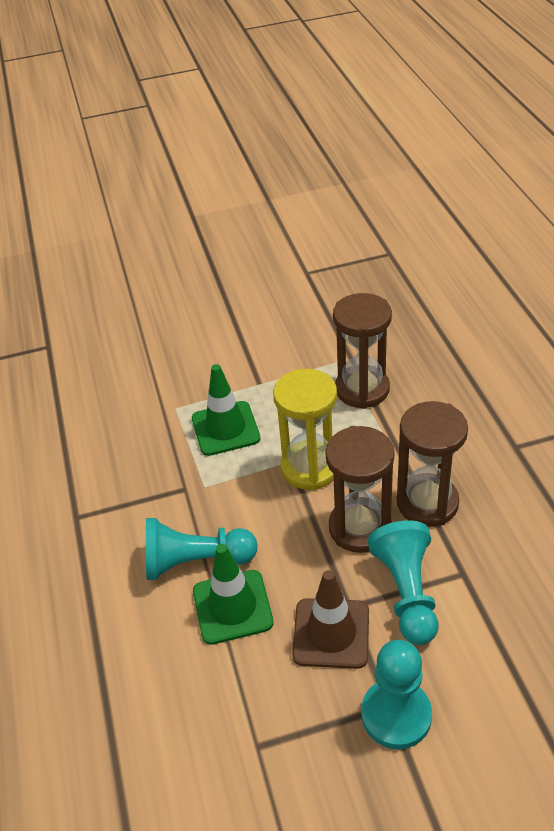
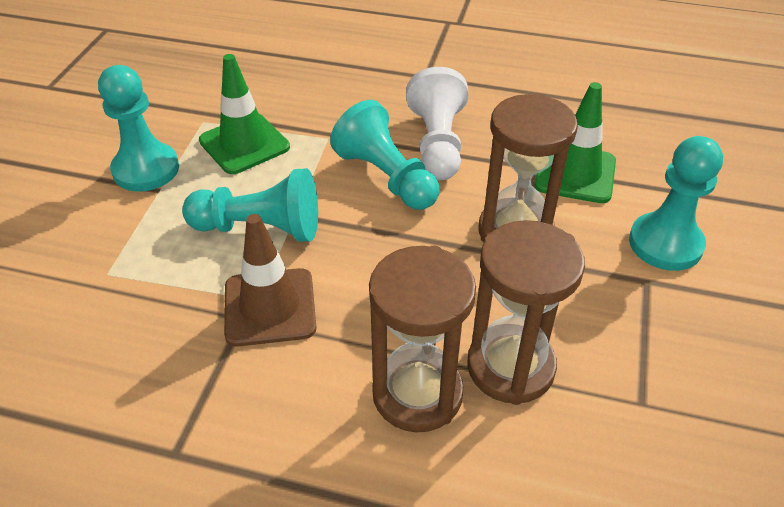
turquoise pawn: 3 -> 4
white pawn: 0 -> 1
yellow hourglass: 1 -> 0

